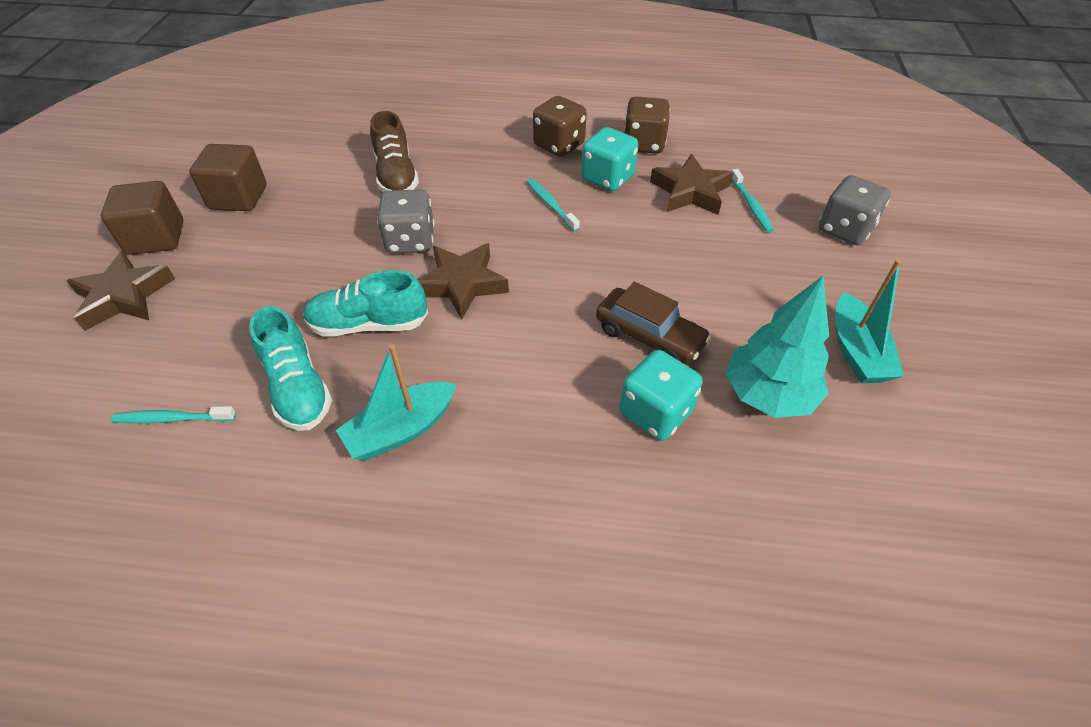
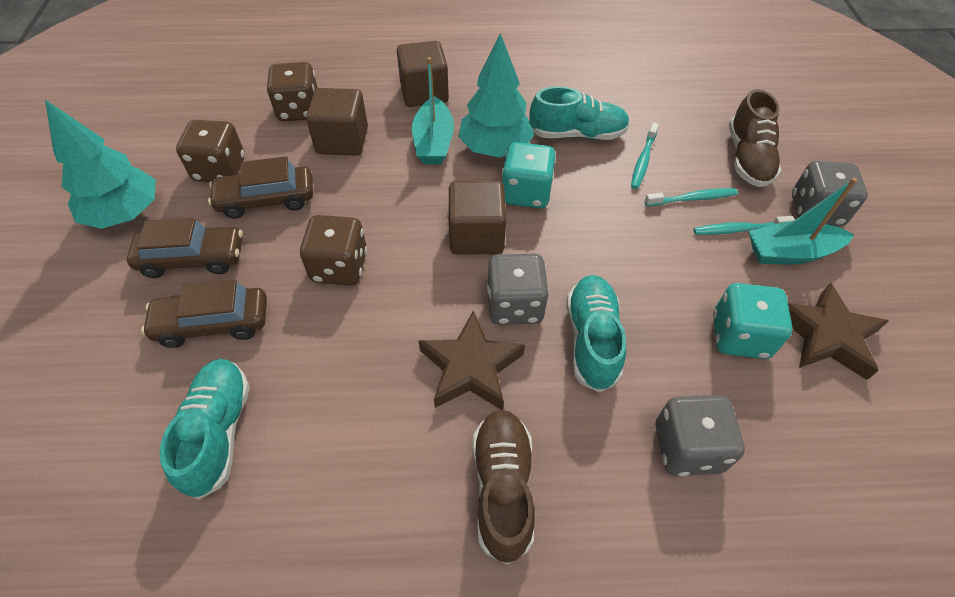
brown car: 1 -> 3
brown cube: 2 -> 3
brown dice: 2 -> 3
brown shoe: 1 -> 2
brown star: 3 -> 2
grey dice: 2 -> 3
turquoise shoe: 2 -> 3
turquoise tree: 1 -> 2

